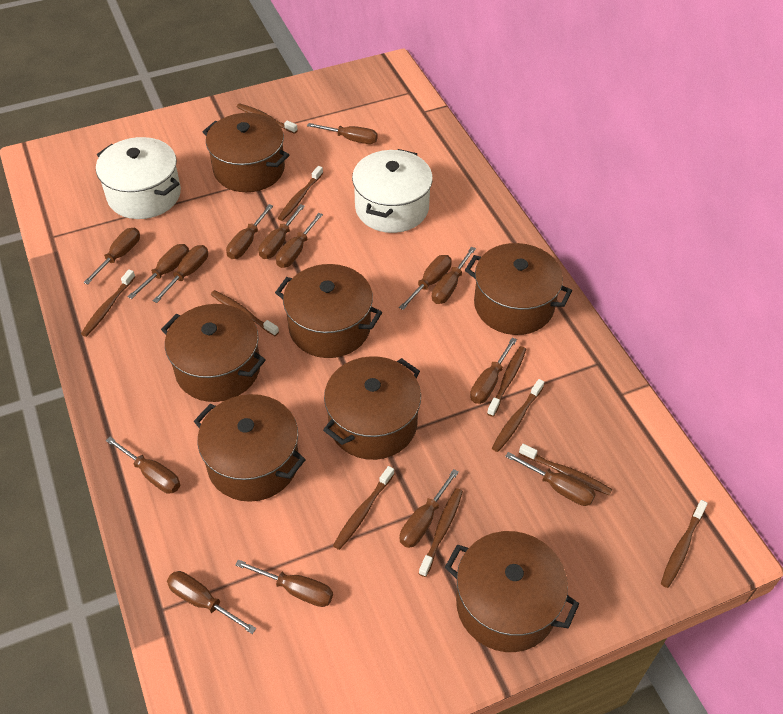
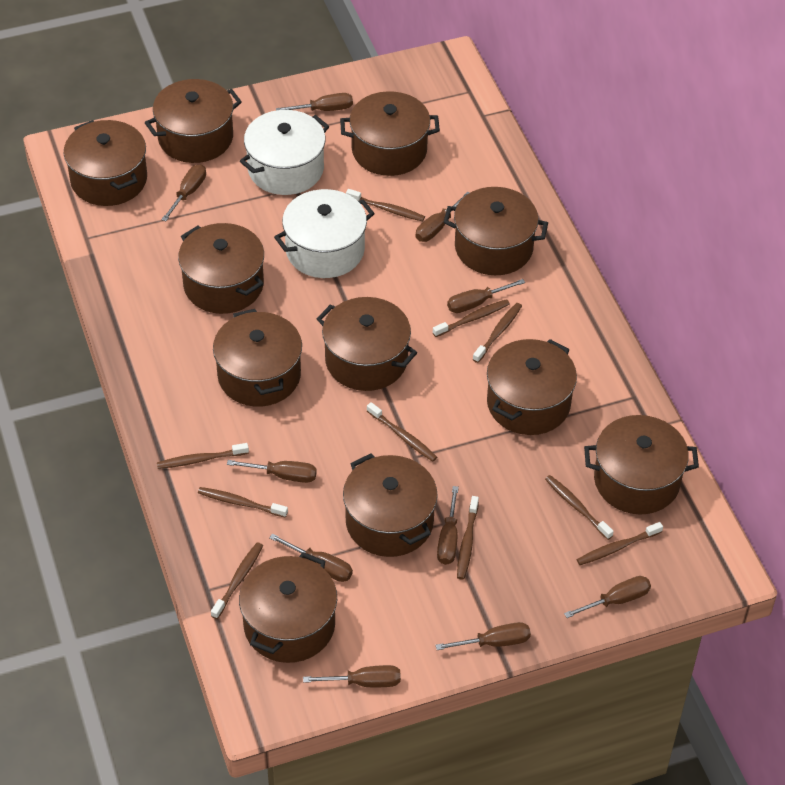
brown pot: 7 -> 11
brown screwdriver: 15 -> 10

